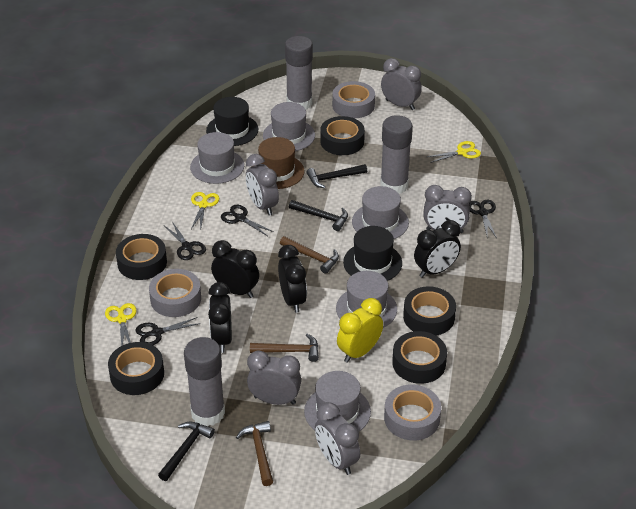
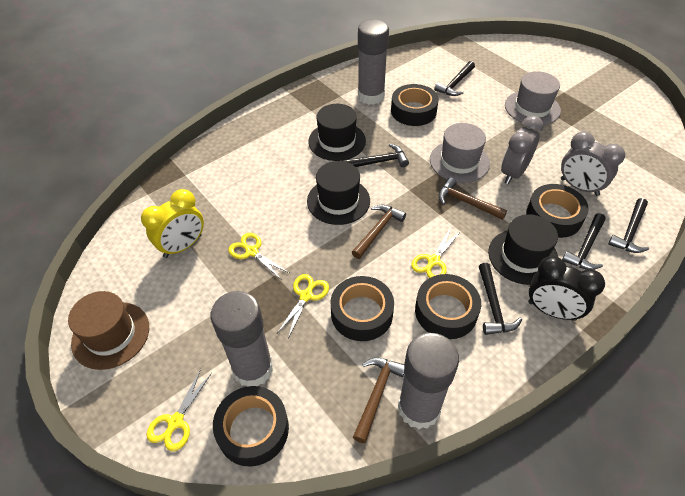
black clock: 4 -> 1
black hammer: 3 -> 5
black hat: 2 -> 3
black scissors: 4 -> 0
grey clock: 5 -> 2
grey hat: 5 -> 2
grey tape: 3 -> 0
yellow scissors: 3 -> 4

